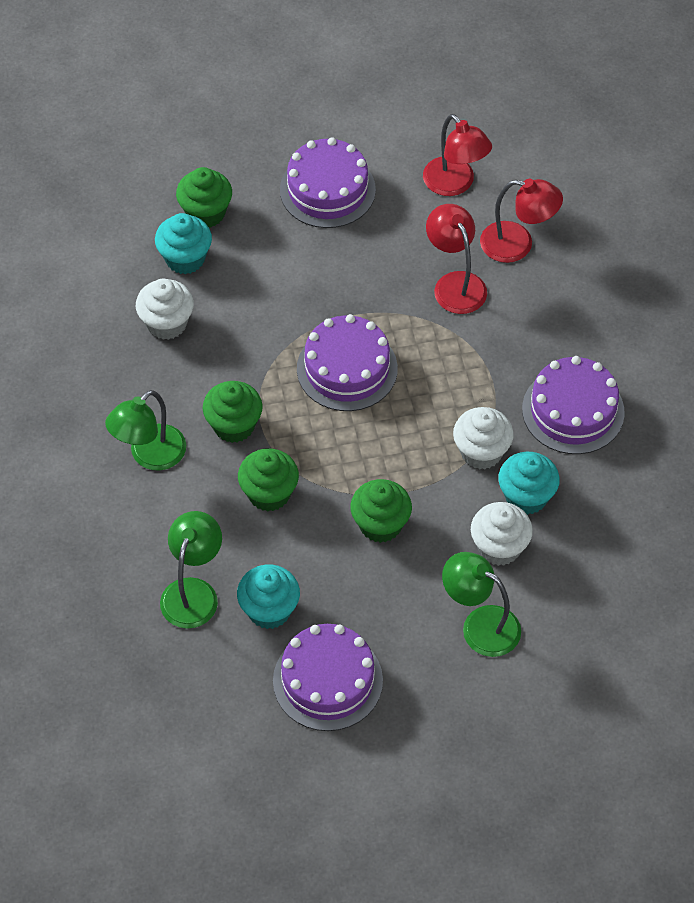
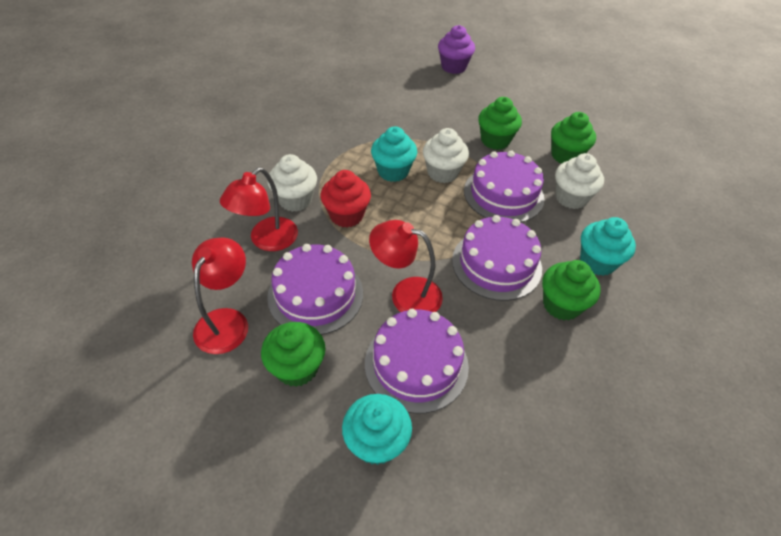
green lamp: 3 -> 0
purple cupcake: 0 -> 1
red cupcake: 0 -> 1

